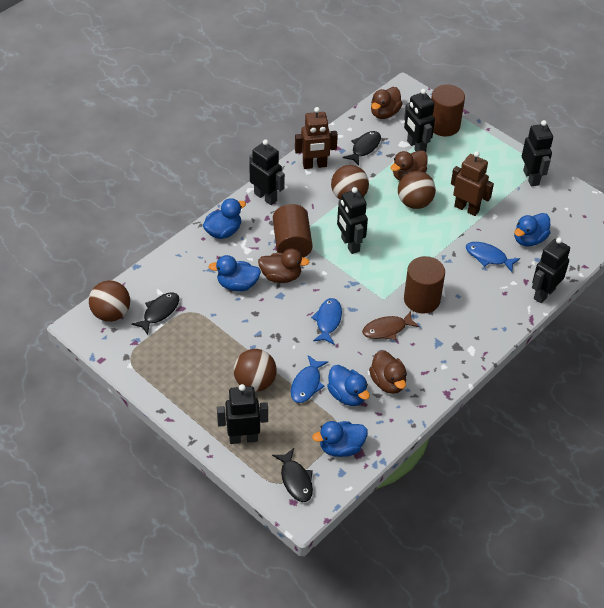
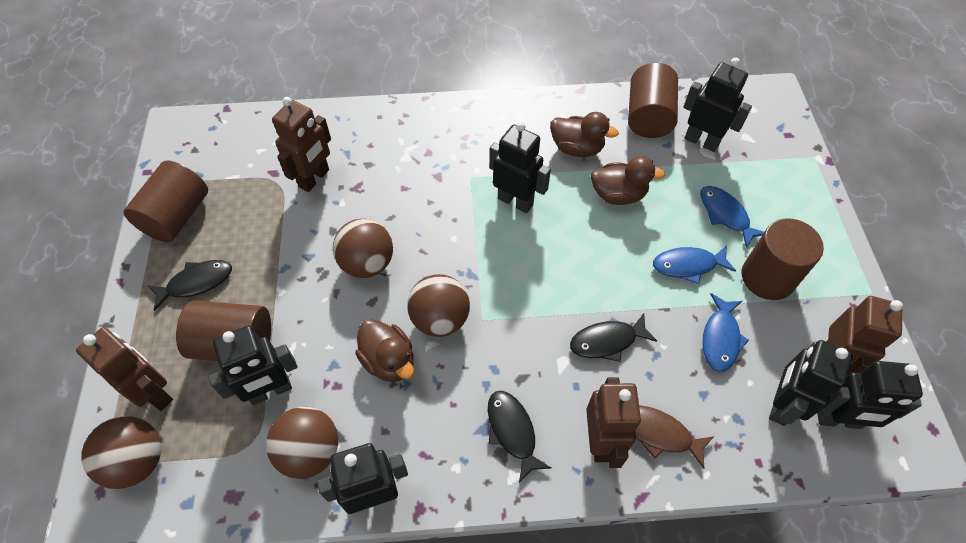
blue duck: 5 -> 0
brown cylinder: 3 -> 4
brown duck: 4 -> 3
brown robot: 2 -> 4

